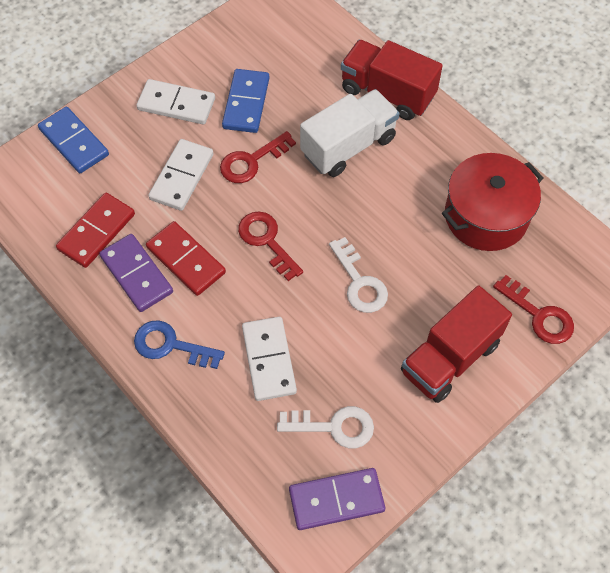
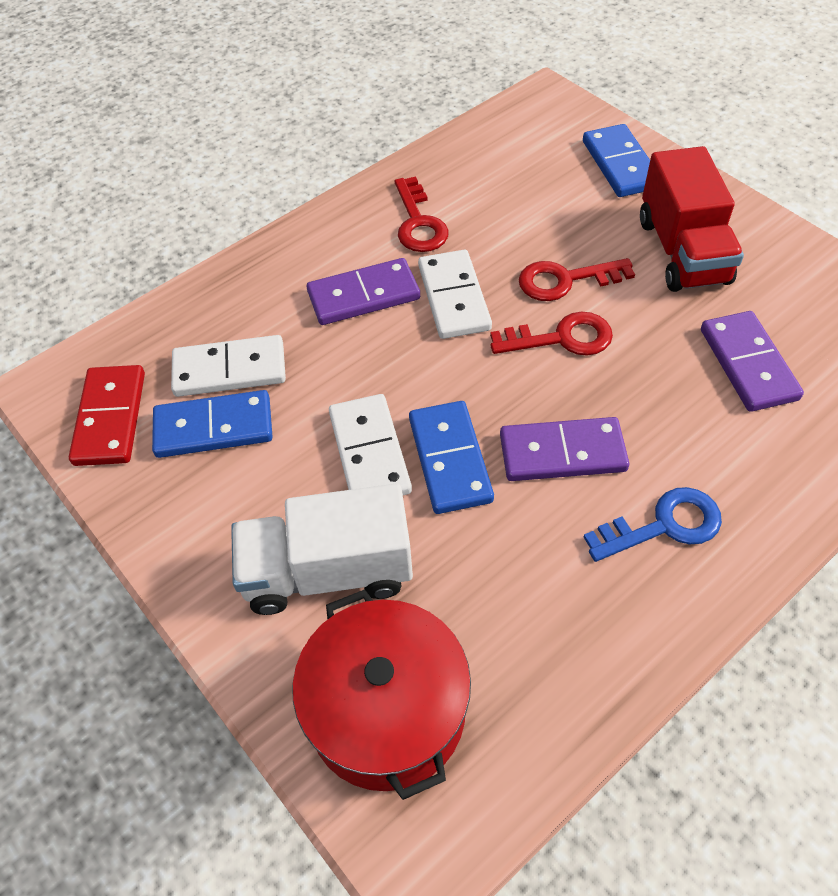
blue domino: 2 -> 3
purple domino: 2 -> 3
red domino: 2 -> 1
red truck: 2 -> 1
white key: 2 -> 0

